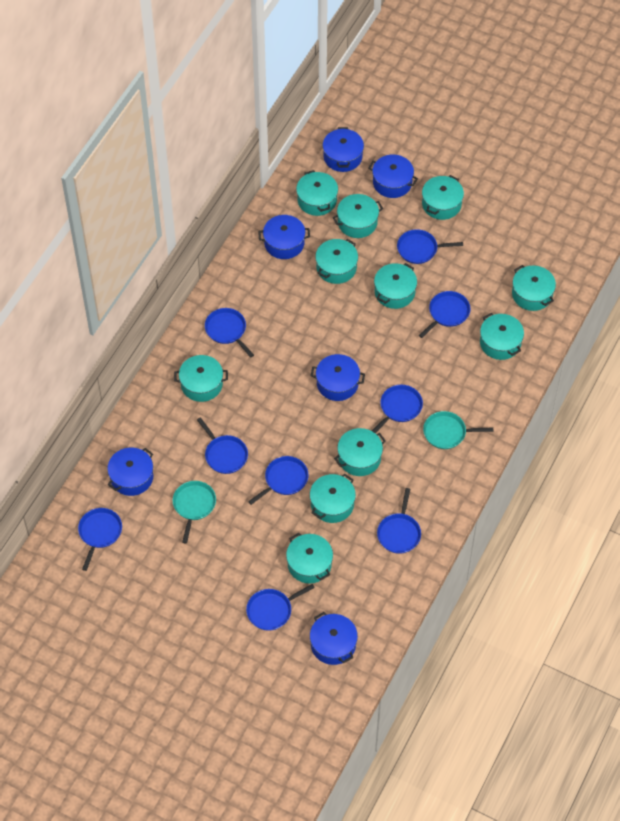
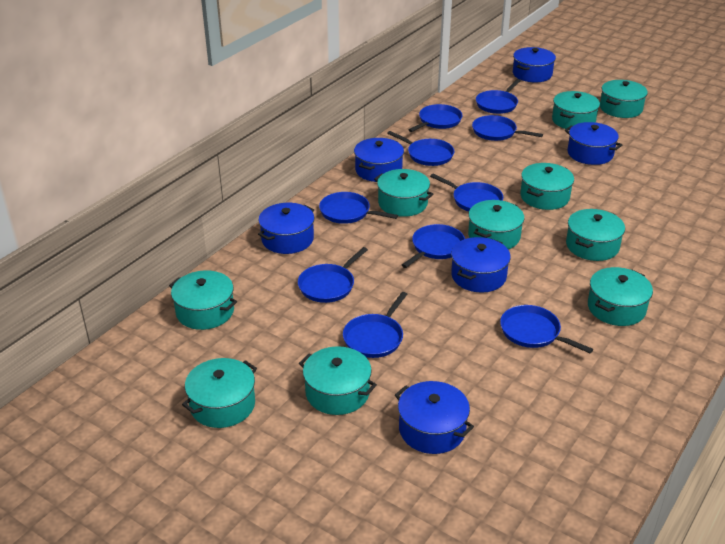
blue pan: 9 -> 10
turquoise pan: 2 -> 0
turquoise pot: 11 -> 10

